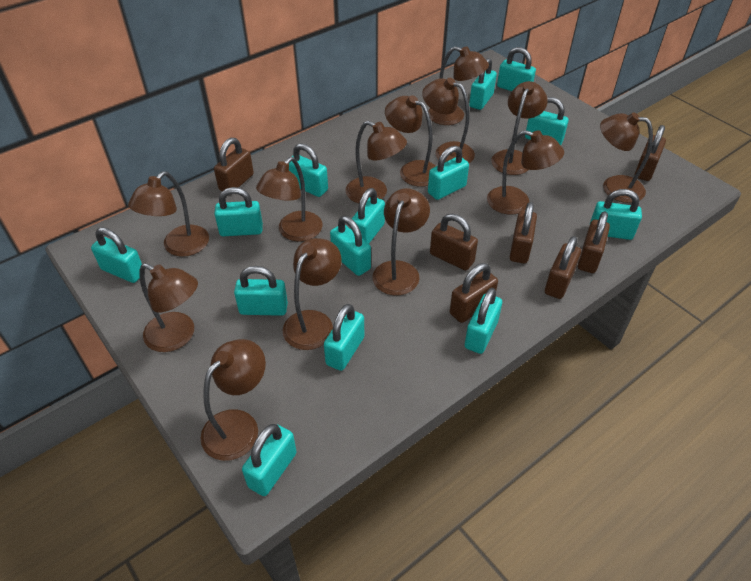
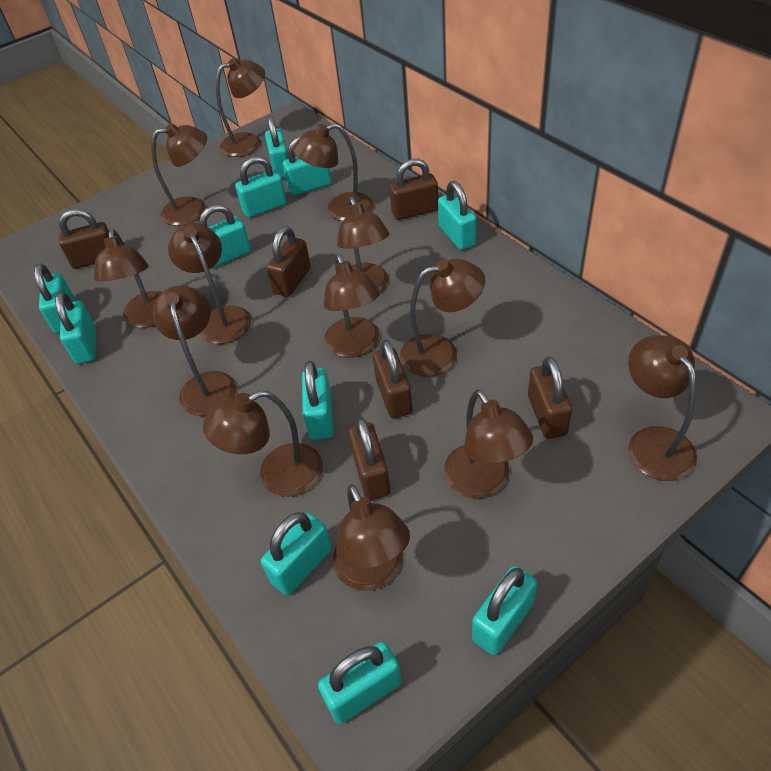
brown padlock: 7 -> 6
turquoise padlock: 14 -> 11

